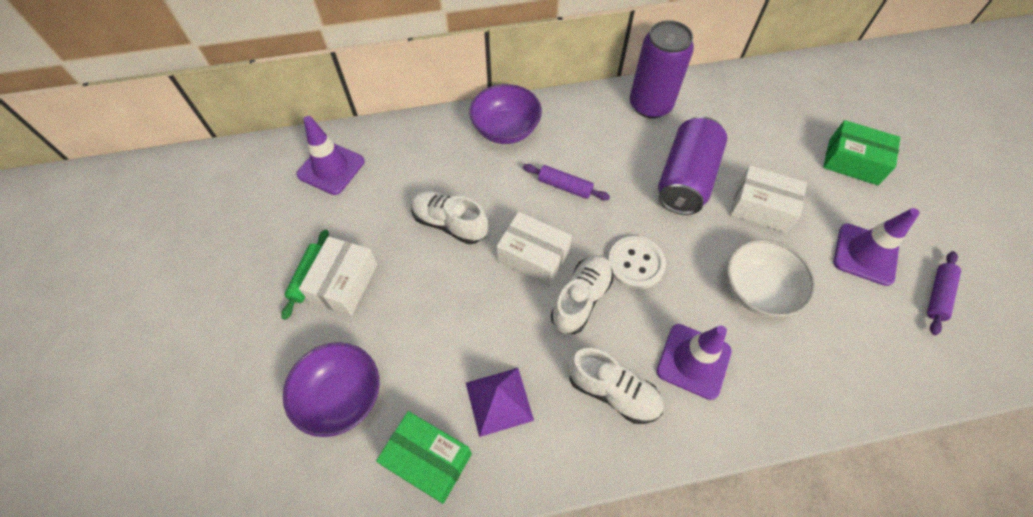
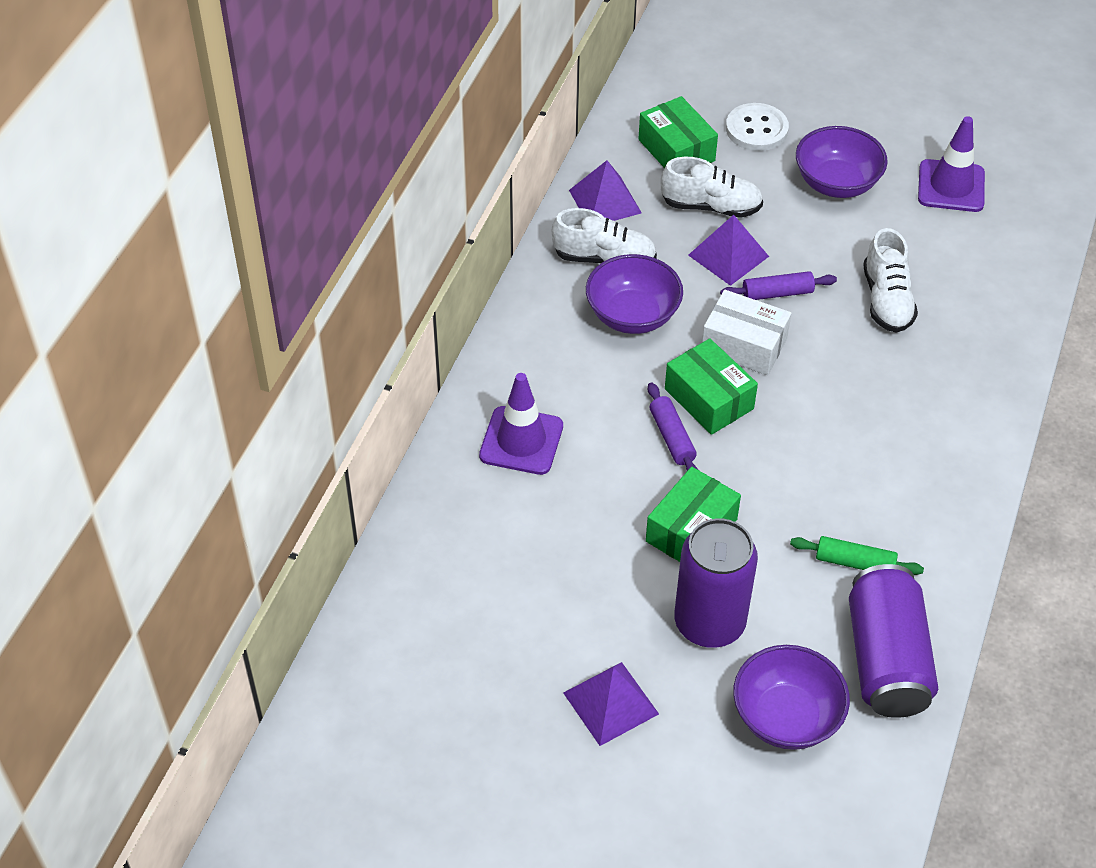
green box: 2 -> 3
purple bowl: 2 -> 3
purple pyramid: 1 -> 3
purple traffic cone: 3 -> 2
white bowl: 1 -> 0
white box: 3 -> 1

